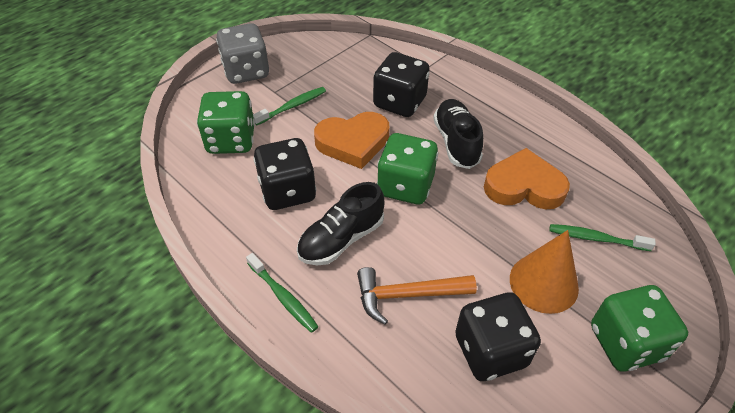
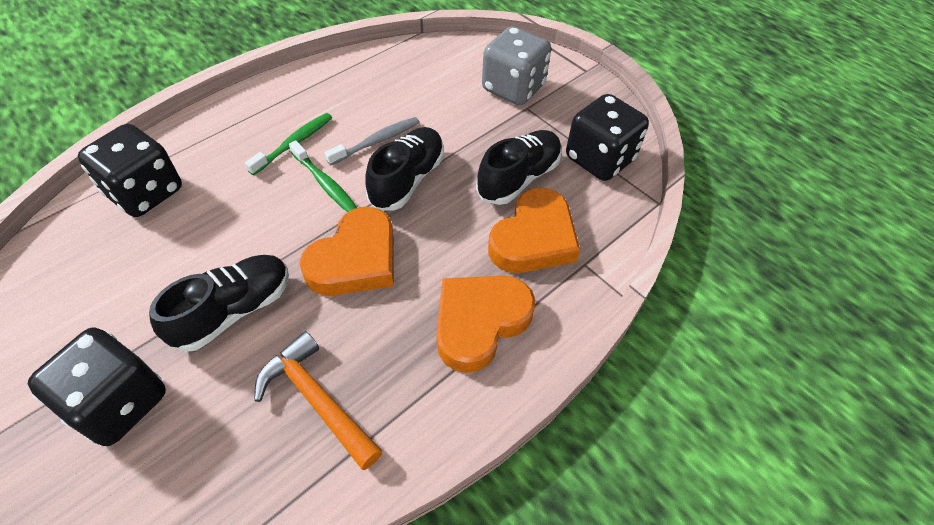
black shoe: 2 -> 3
green dice: 3 -> 0
green toothbrush: 3 -> 2
grey toothbrush: 0 -> 1
orange cone: 1 -> 0
orange heart: 2 -> 3

